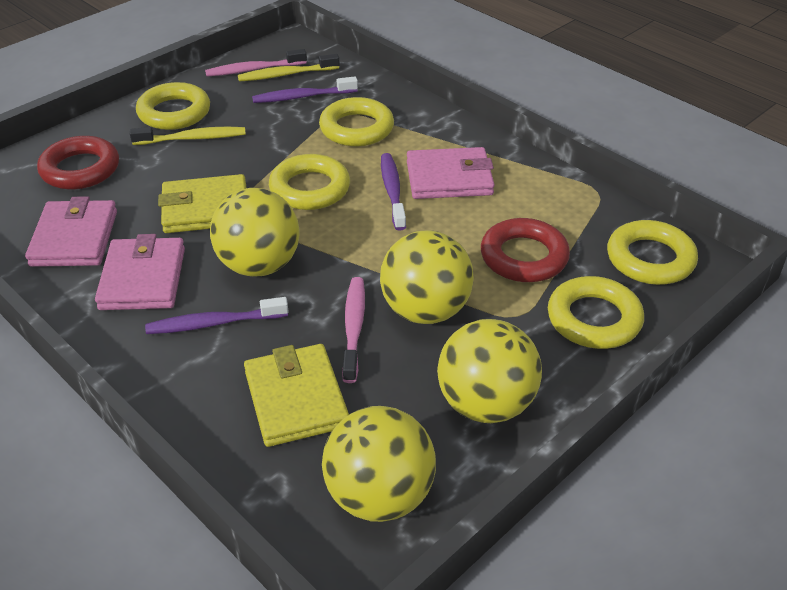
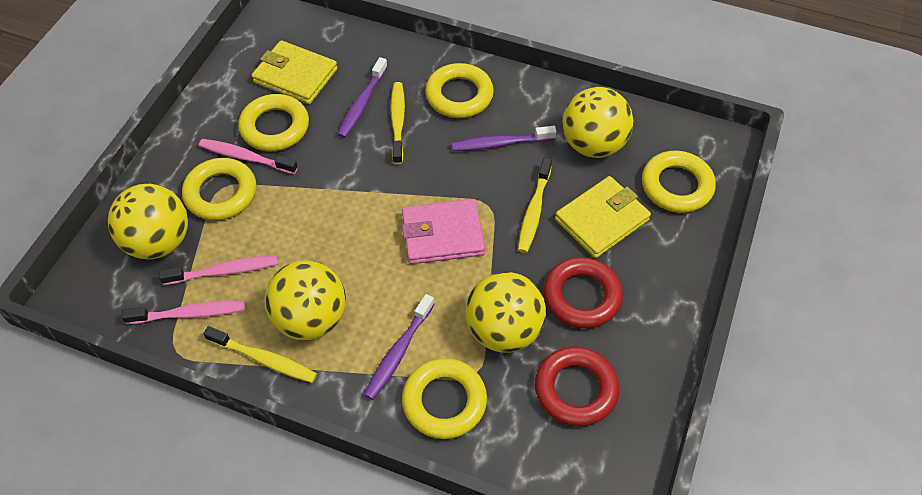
pink toothbrush: 2 -> 3
pink wallet: 3 -> 1
yellow toothbrush: 2 -> 3

